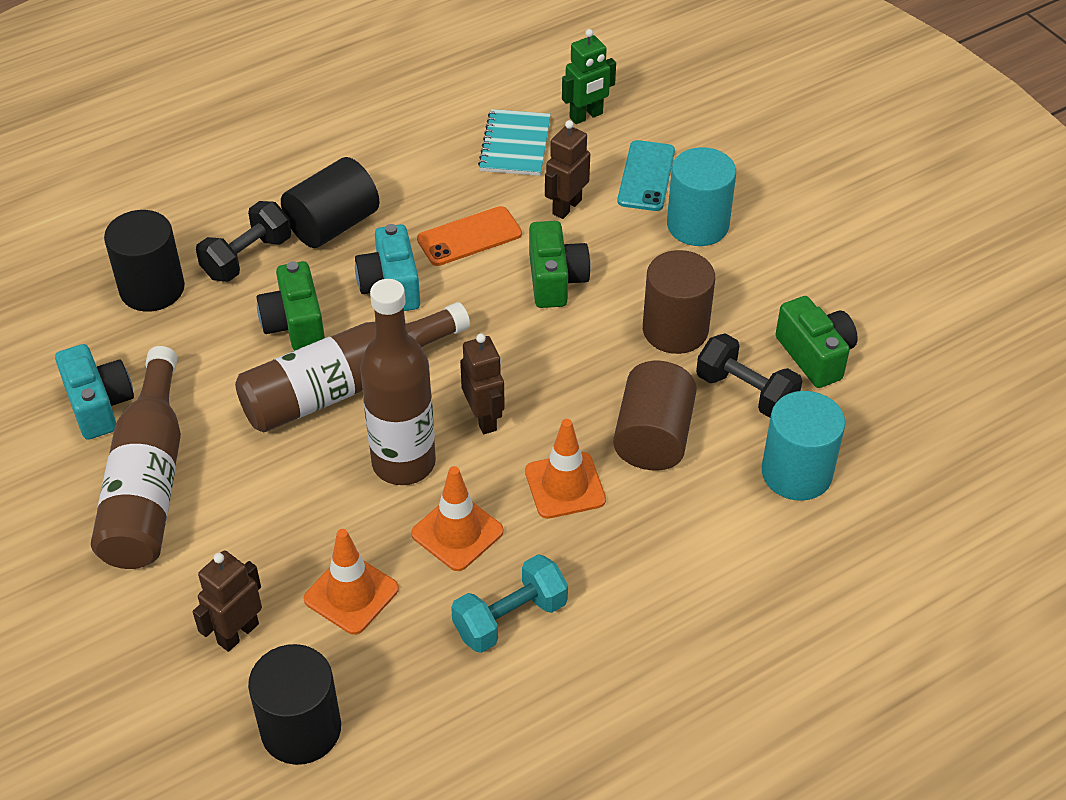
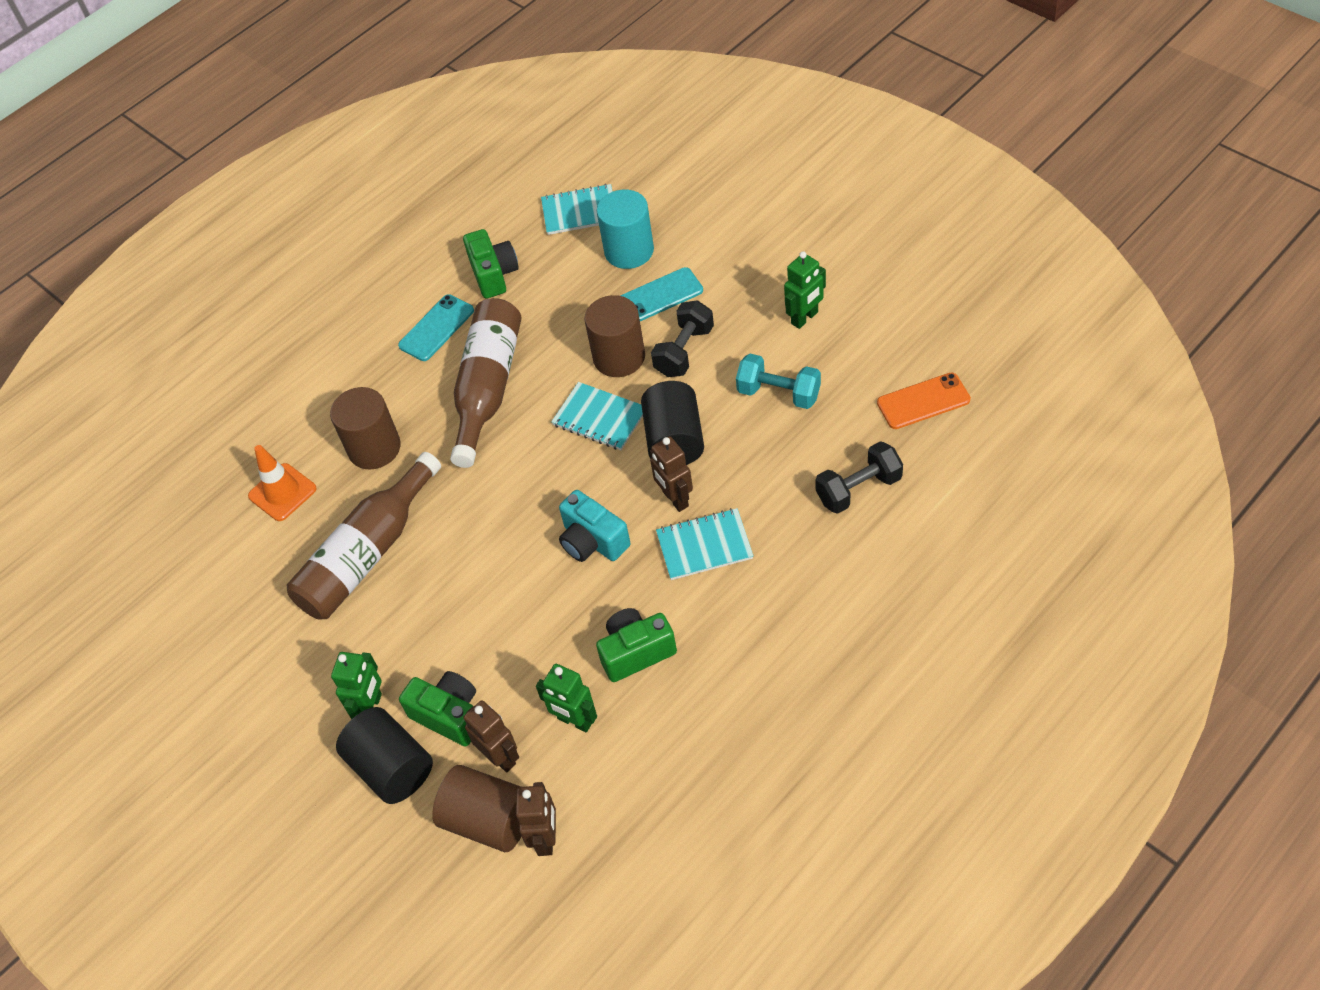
black cylinder: 3 -> 2
brown bottle: 3 -> 2
brown cylinder: 2 -> 3
green robot: 1 -> 3
orange traffic cone: 3 -> 1
turquoise camera: 2 -> 1
turquoise cylinder: 2 -> 1
turquoise notebook: 1 -> 3
turquoise phone: 1 -> 2

